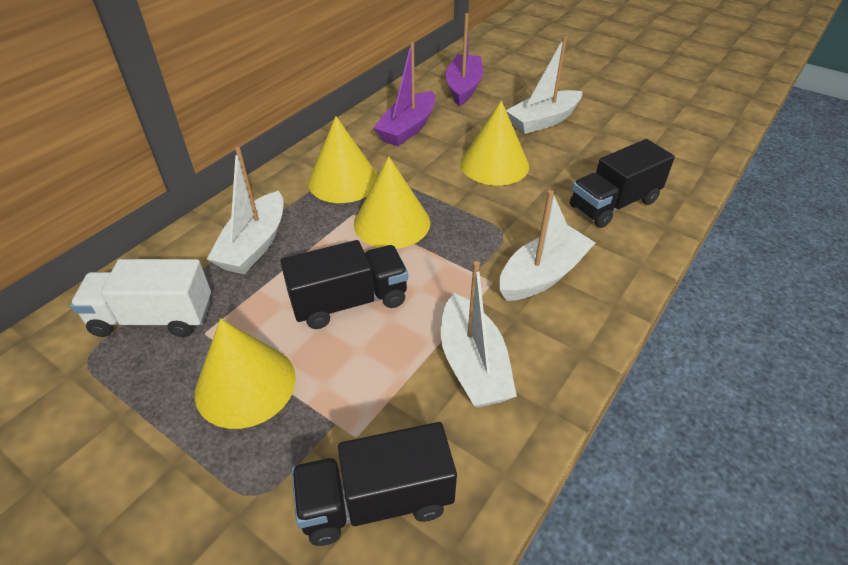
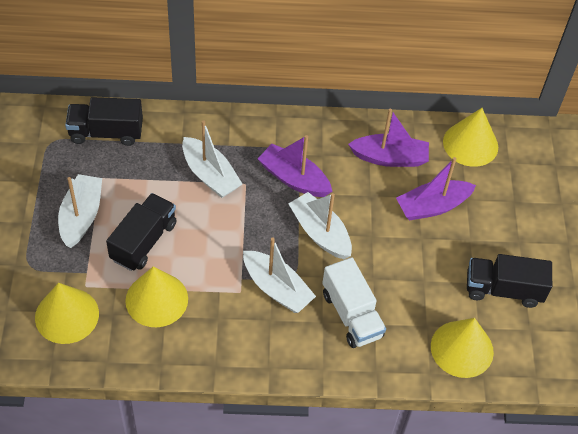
purple boat: 2 -> 3

